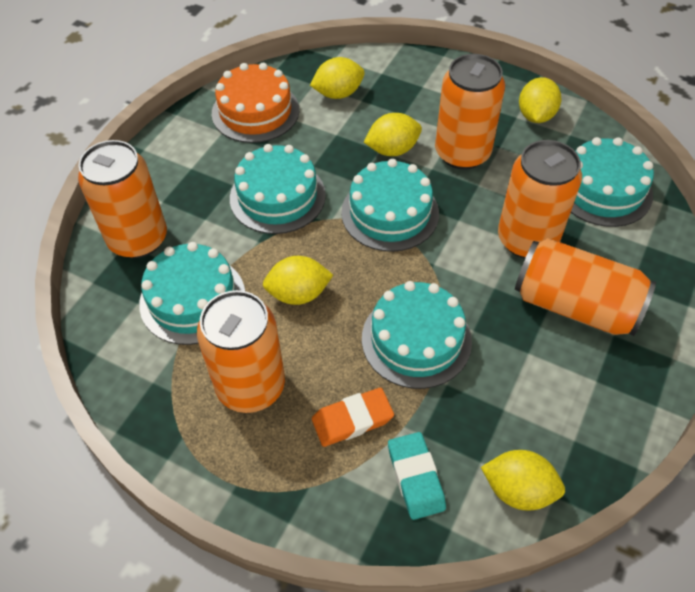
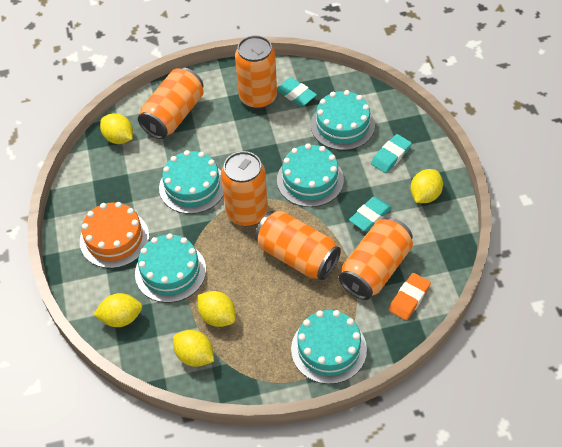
turquoise eraser: 1 -> 3

